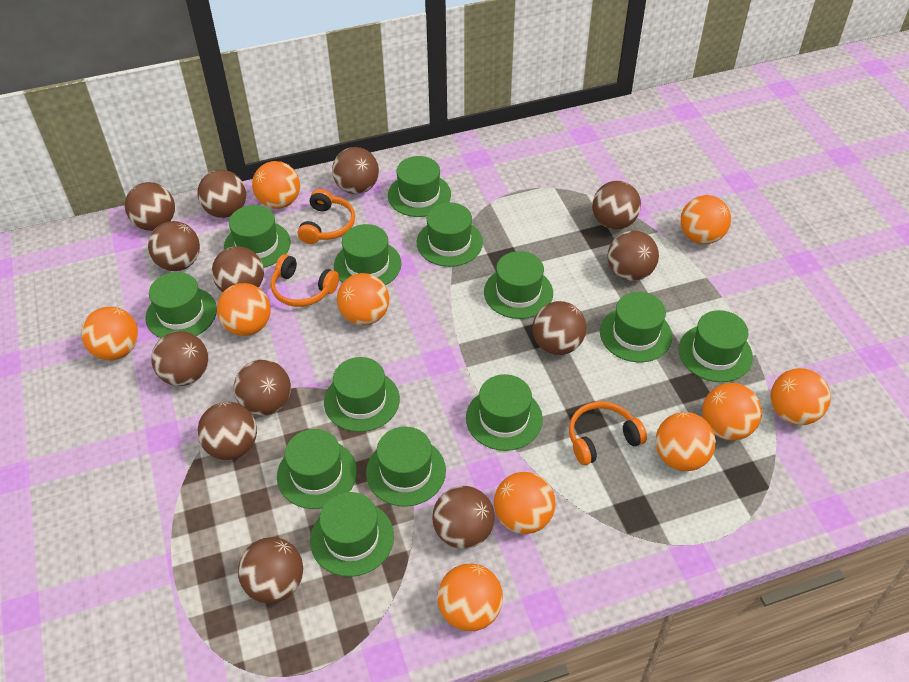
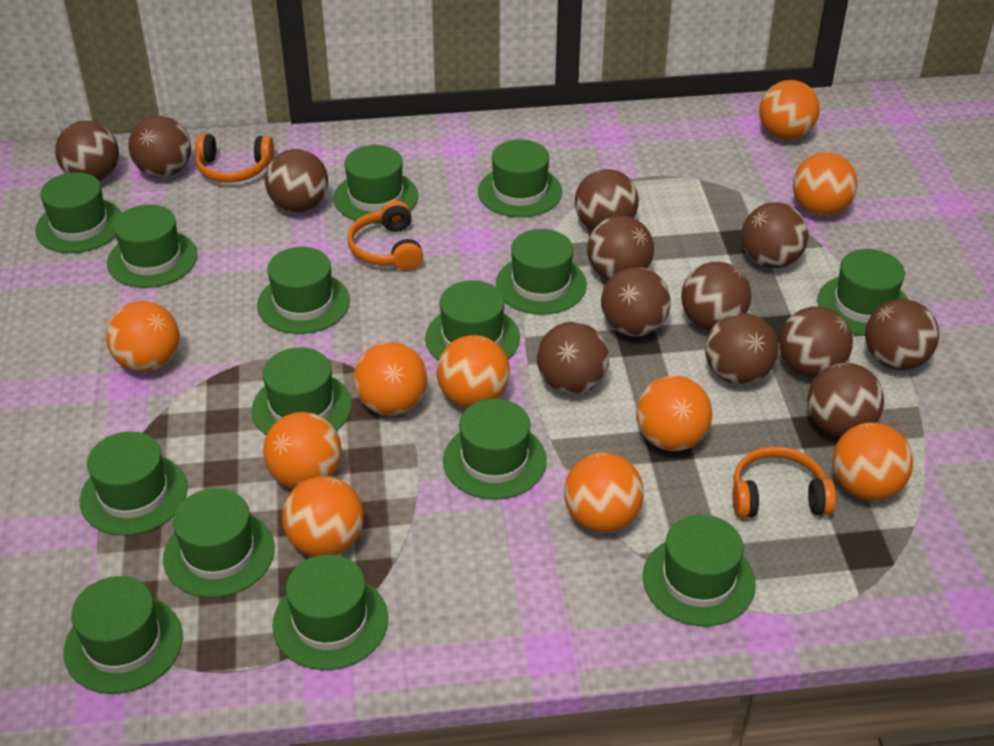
green hat: 13 -> 15

